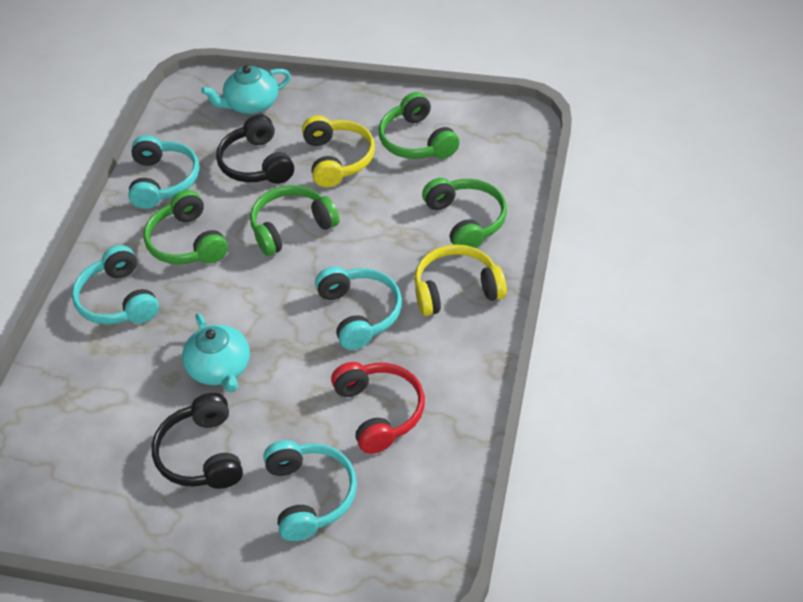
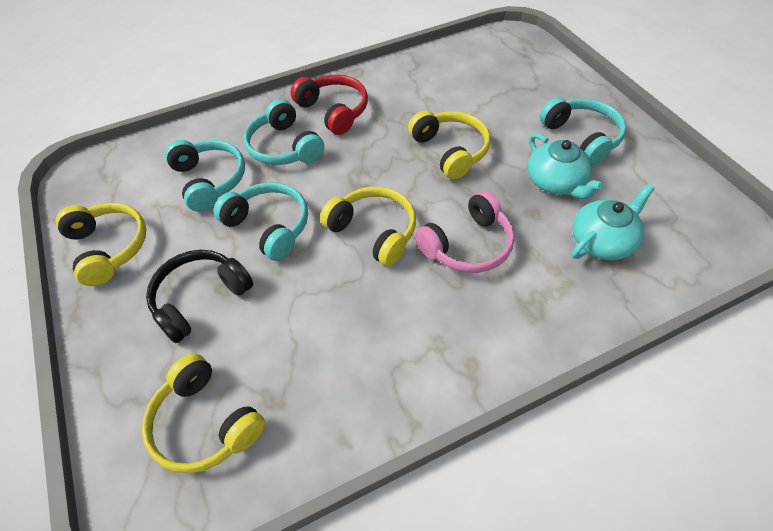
black headphones: 2 -> 1
green headphones: 4 -> 0
pink headphones: 0 -> 1
yellow headphones: 2 -> 4

